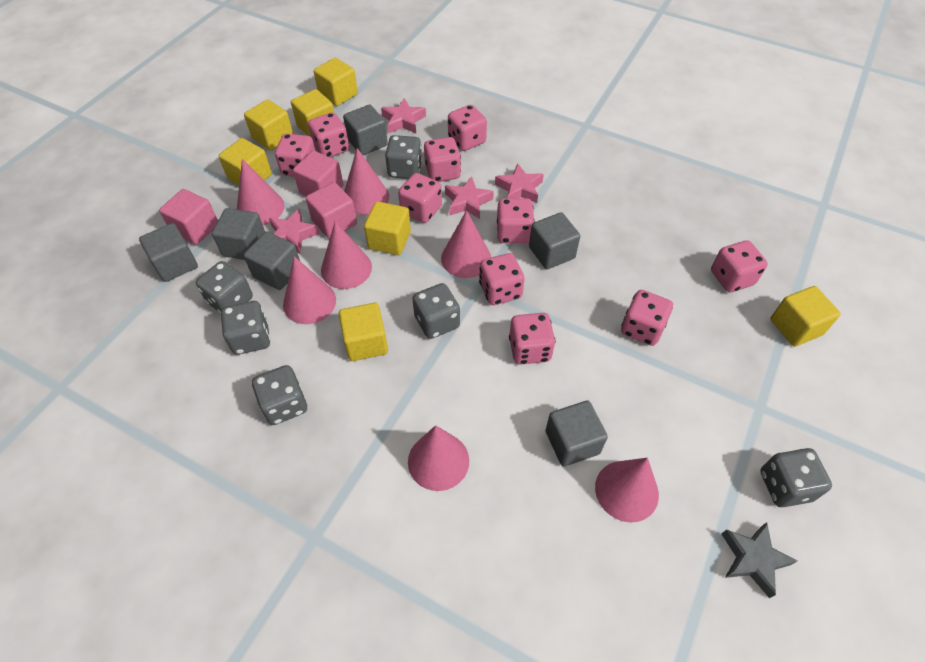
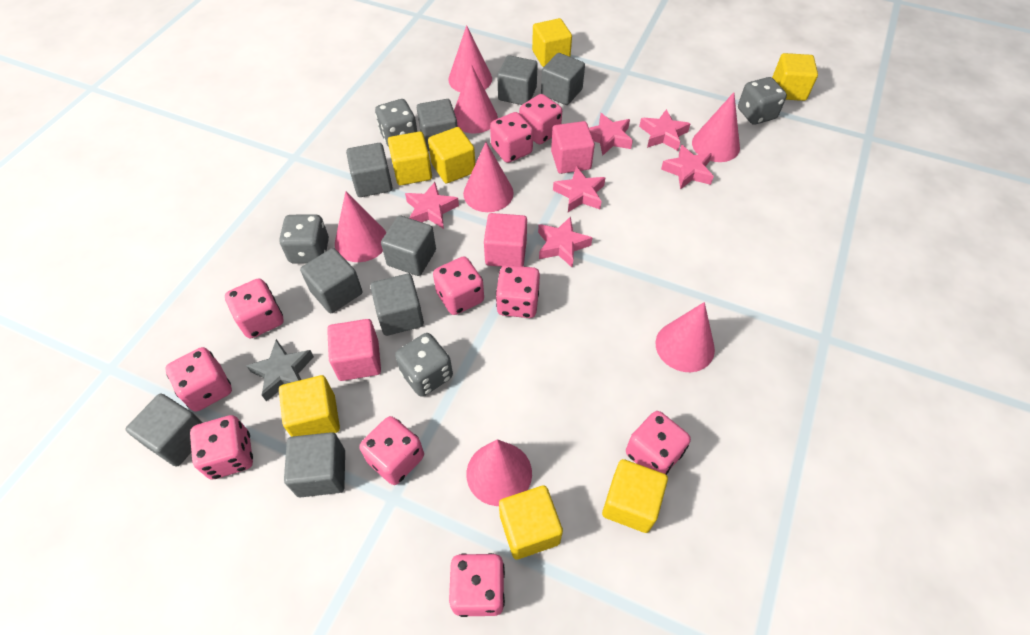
grey cube: 6 -> 9
grey dice: 6 -> 4
pink star: 4 -> 6

